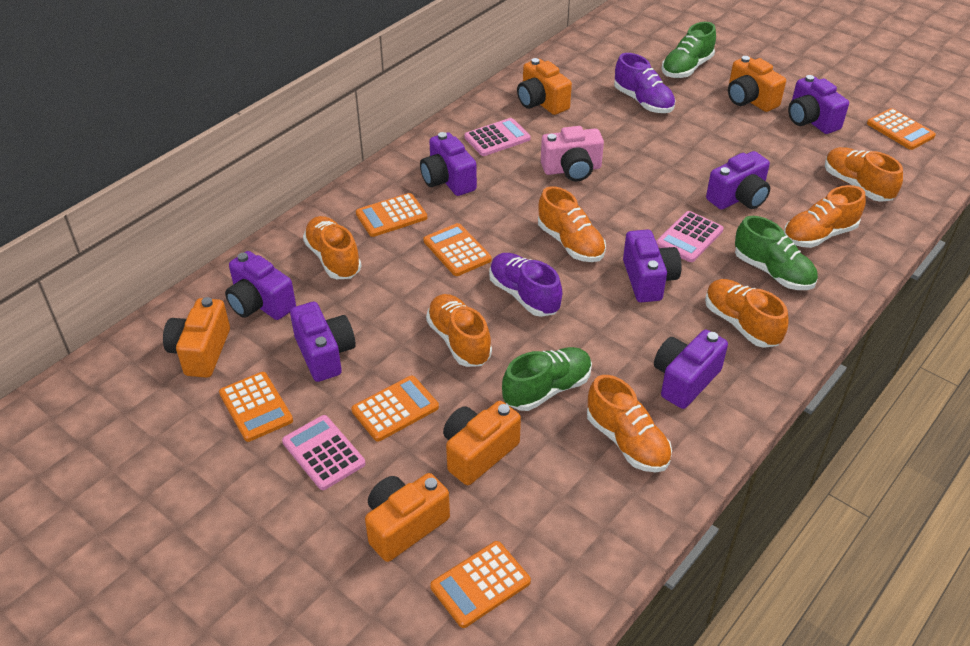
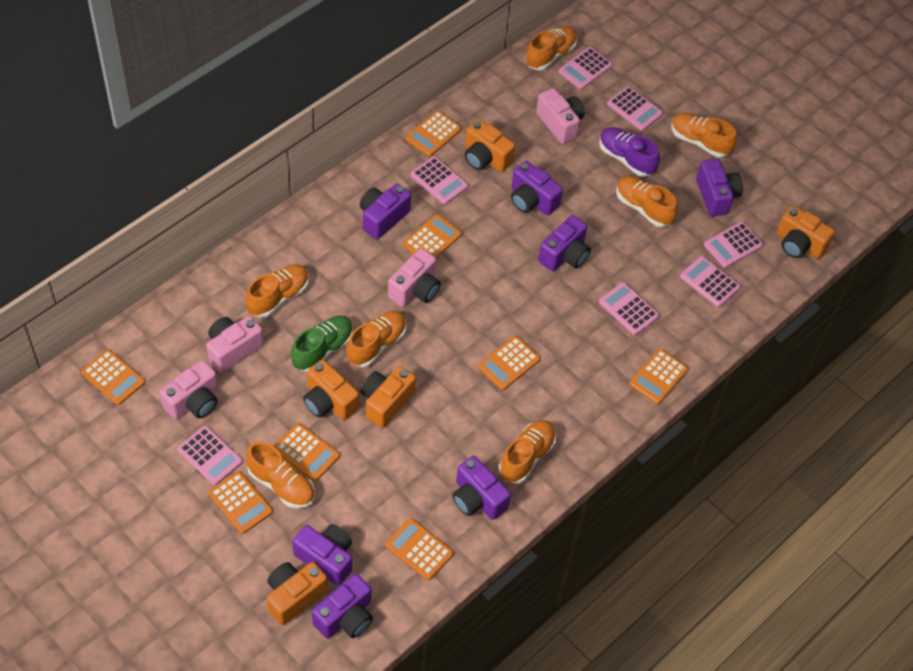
green shoe: 3 -> 1
orange calculator: 6 -> 8
pink calculator: 3 -> 7
pink camera: 1 -> 4
purple shoe: 2 -> 1

